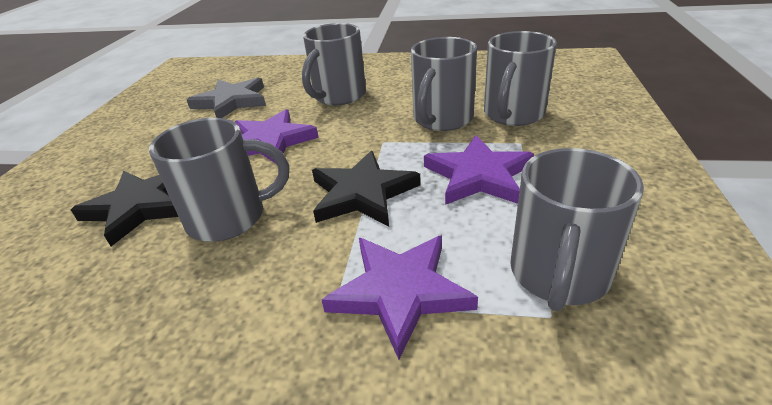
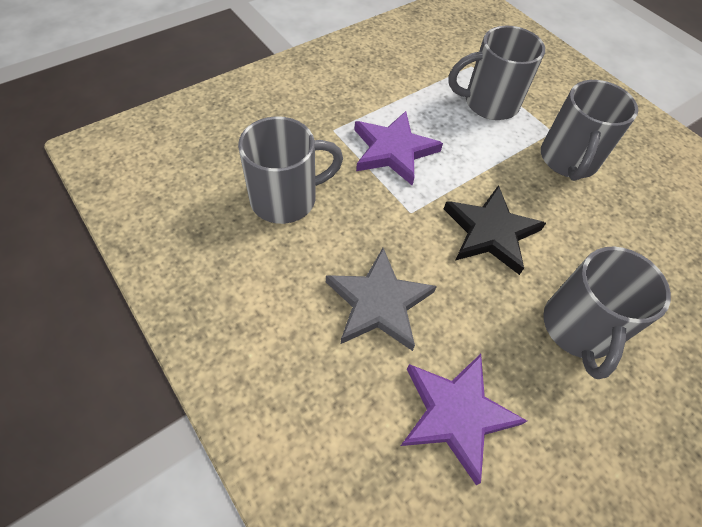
black star: 2 -> 1
grey mug: 5 -> 4
purple star: 3 -> 2

